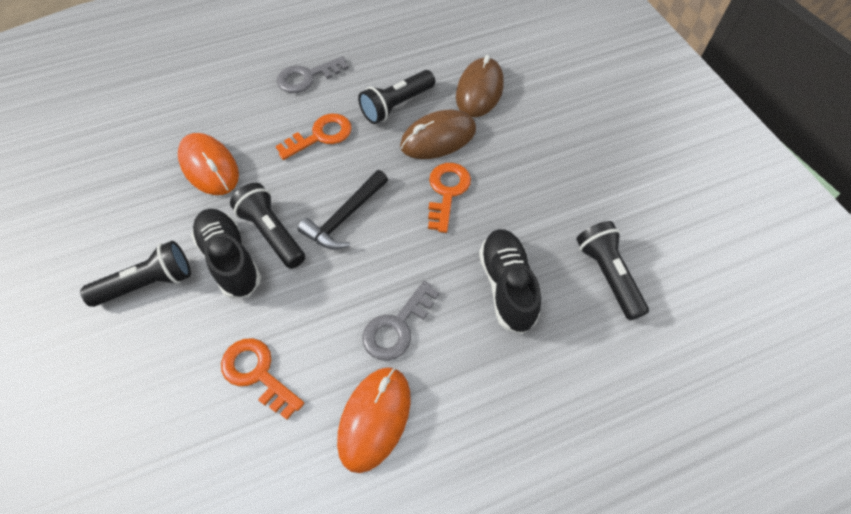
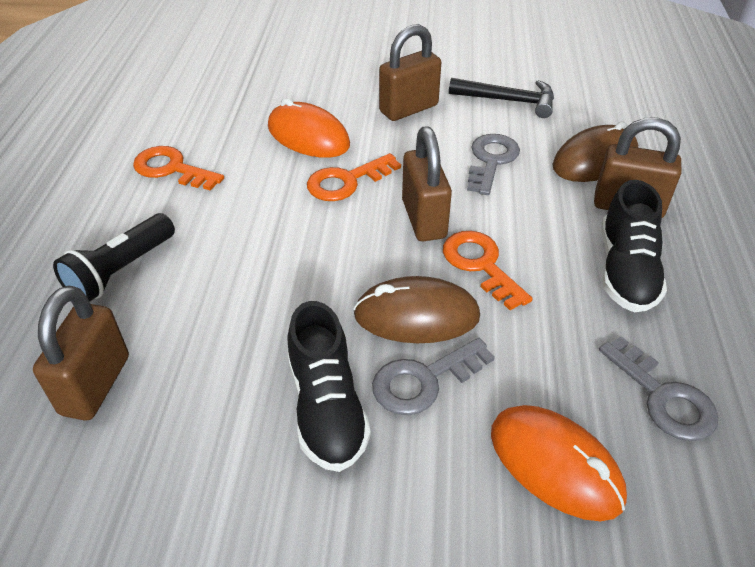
black flashlight: 4 -> 1
brown padlock: 0 -> 4
grey key: 2 -> 3

